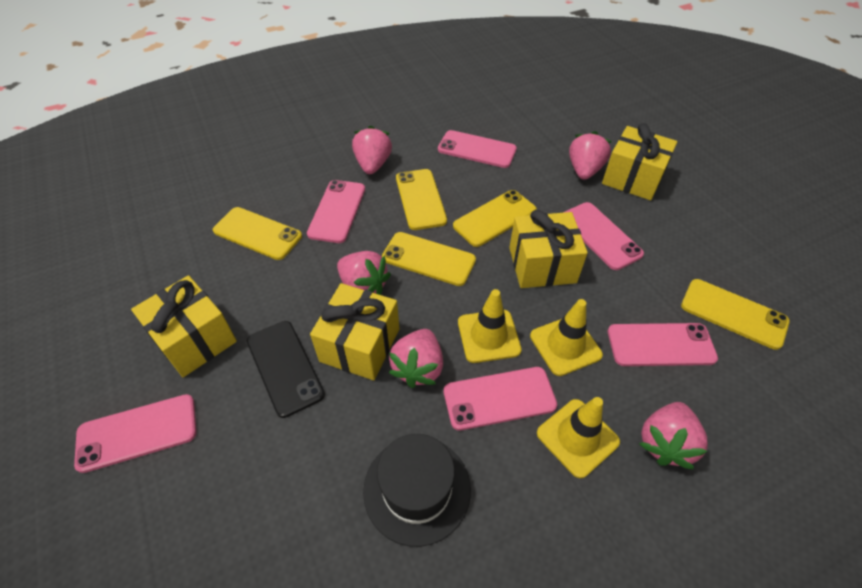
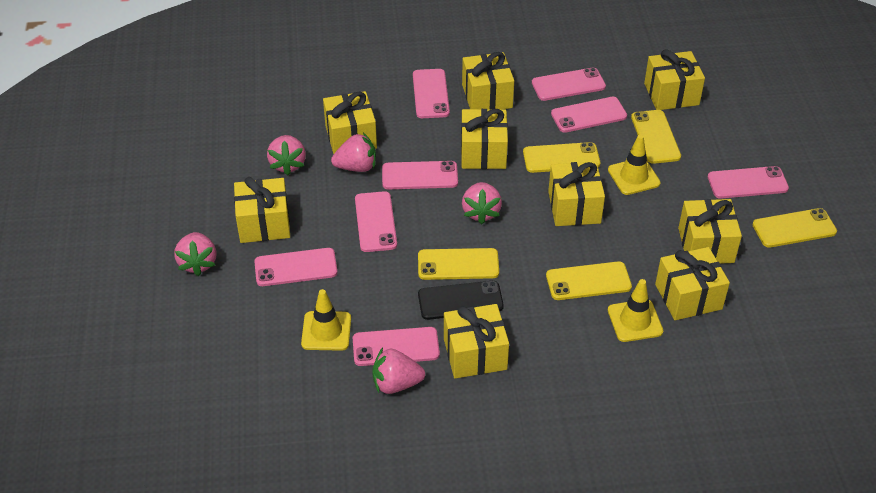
black hat: 1 -> 0
pink phone: 6 -> 8
yellow gift: 4 -> 9

